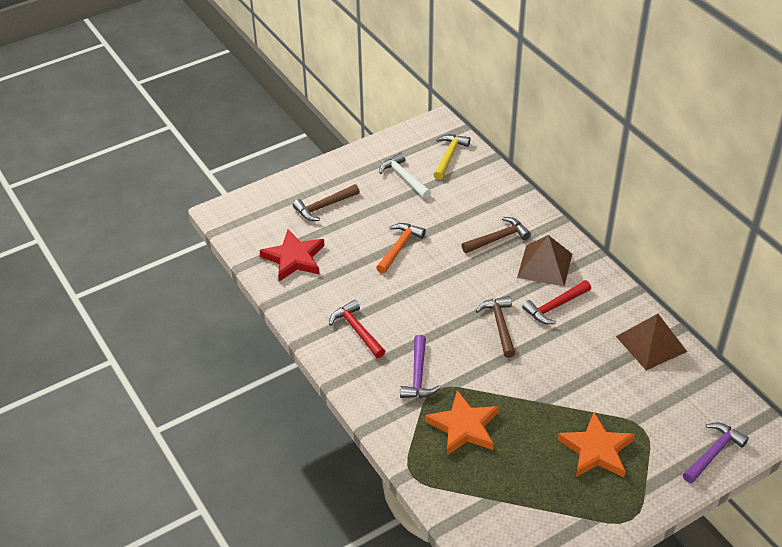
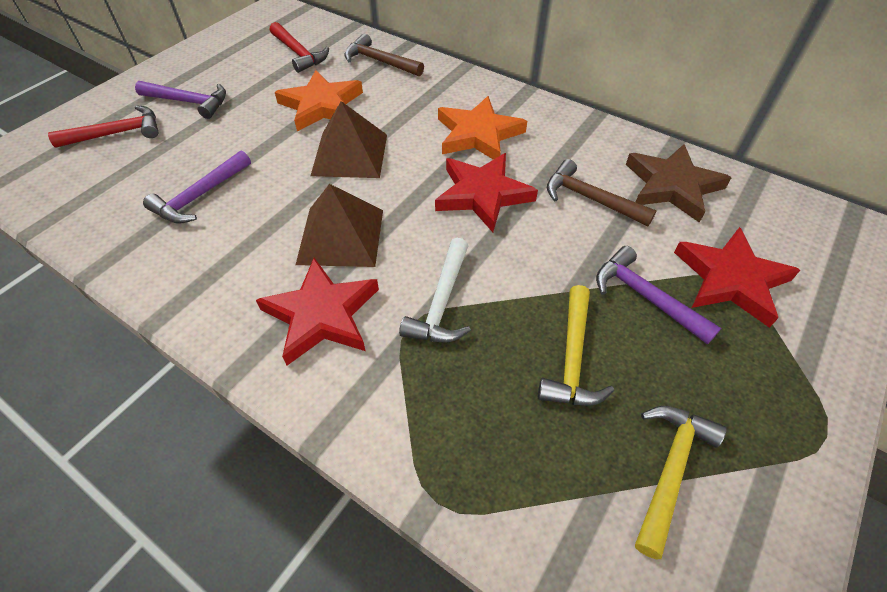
brown hammer: 3 -> 2
brown star: 0 -> 1
orange hammer: 1 -> 0
purple hammer: 2 -> 3
red star: 1 -> 3
yellow hammer: 1 -> 2

